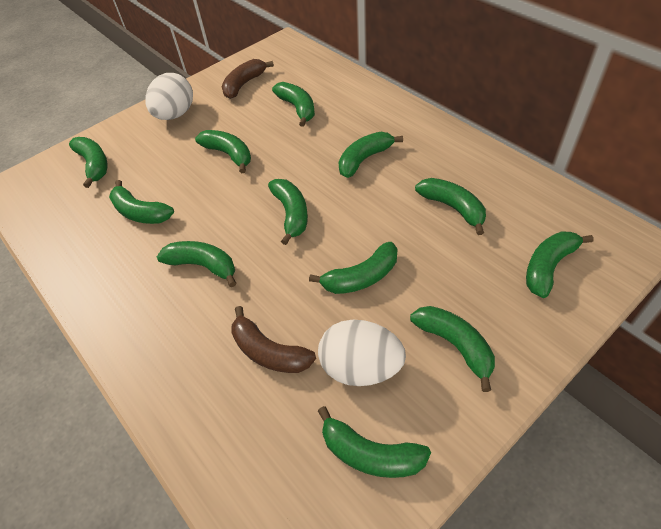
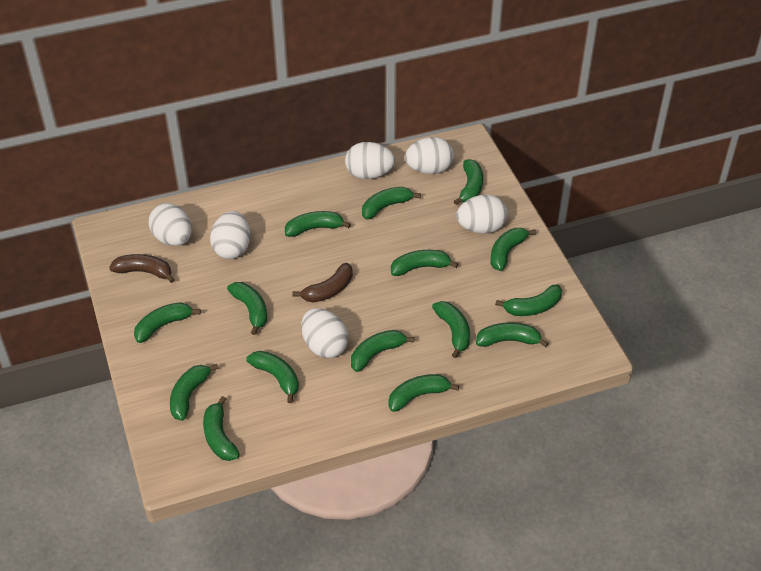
green banana: 12 -> 15
white egg: 2 -> 6

